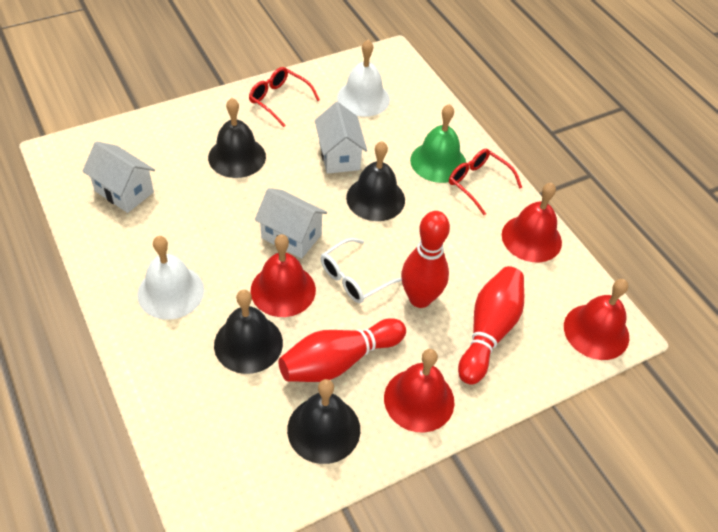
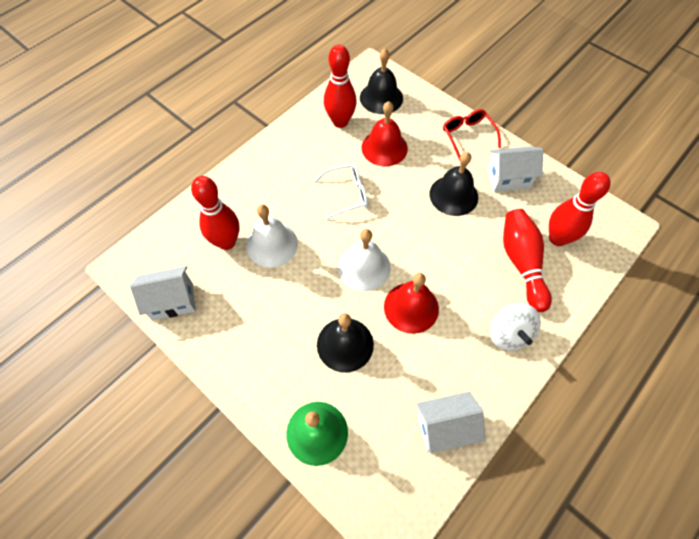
black bell: 4 -> 3
red bell: 4 -> 2
red bowling pin: 3 -> 4
red glasses: 2 -> 1
white spinning top: 0 -> 1

